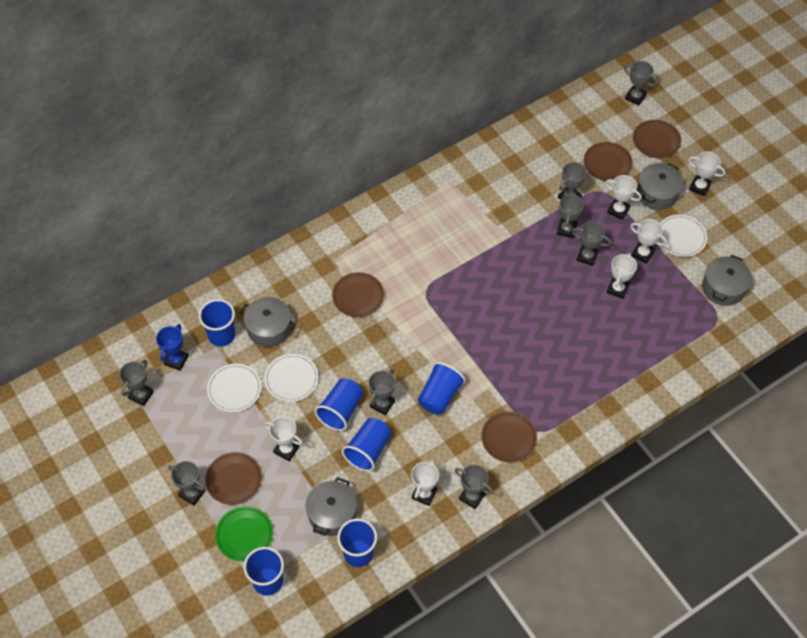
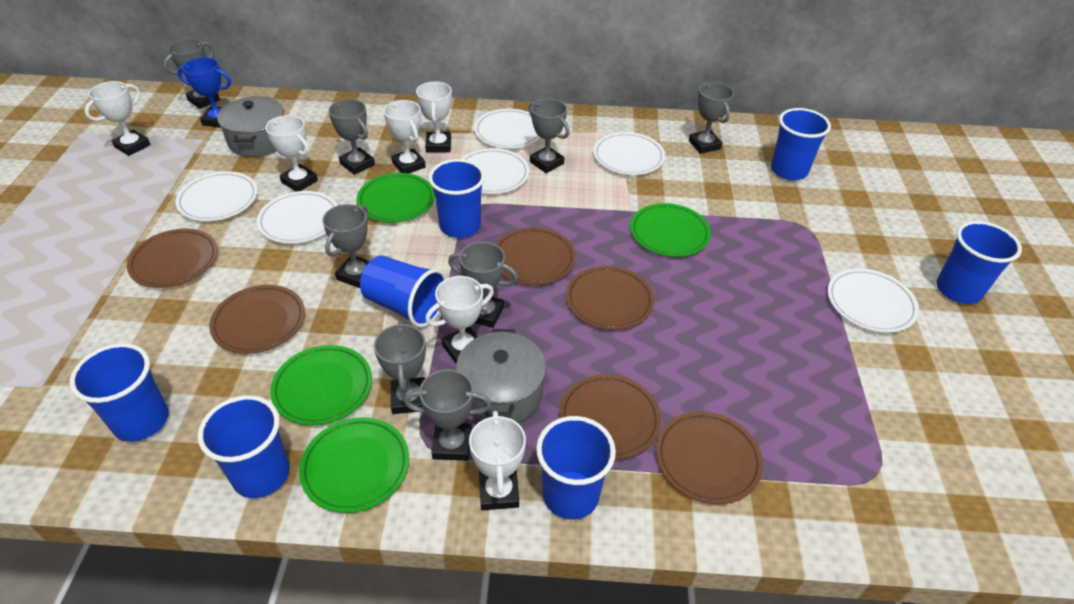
blue cup: 6 -> 7
brown plate: 5 -> 6
green plate: 1 -> 4
grey pot: 4 -> 2
white plate: 3 -> 6

